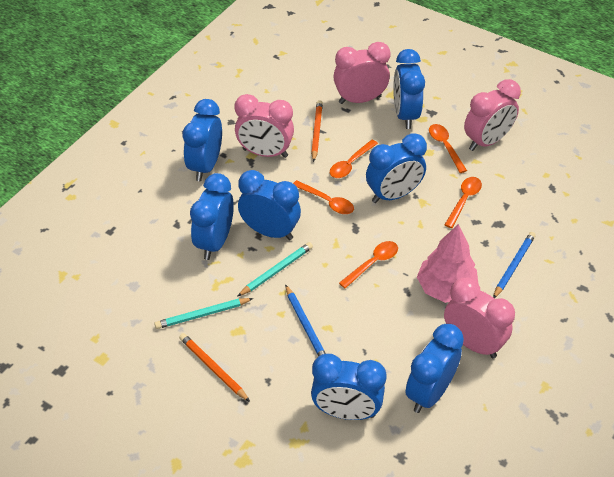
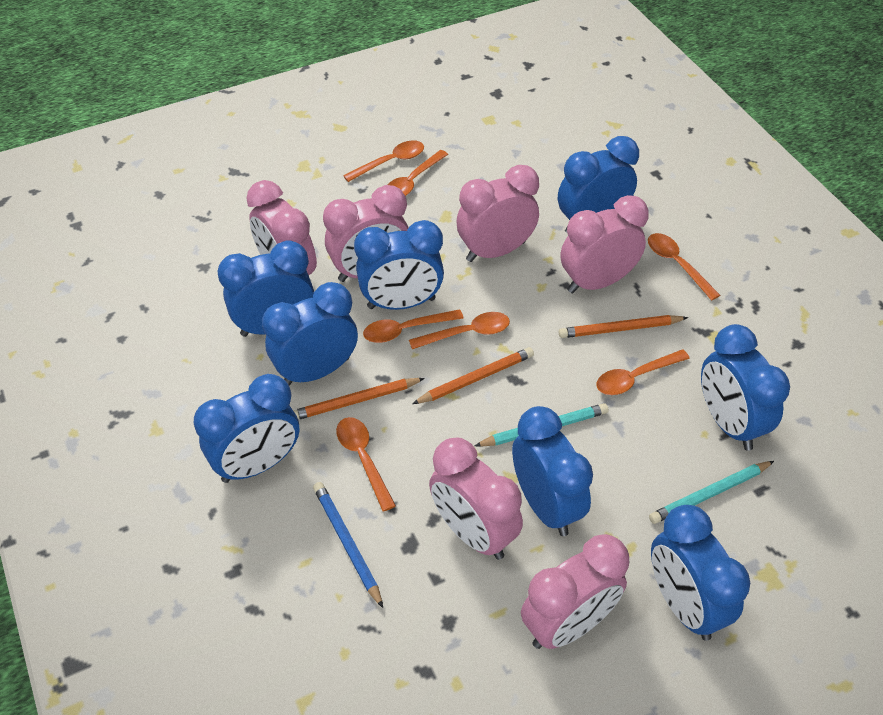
blue clock: 7 -> 8
blue pencil: 2 -> 1
orange pencil: 2 -> 3
orange spoon: 5 -> 7
pink clock: 4 -> 6
pink tree: 1 -> 0

